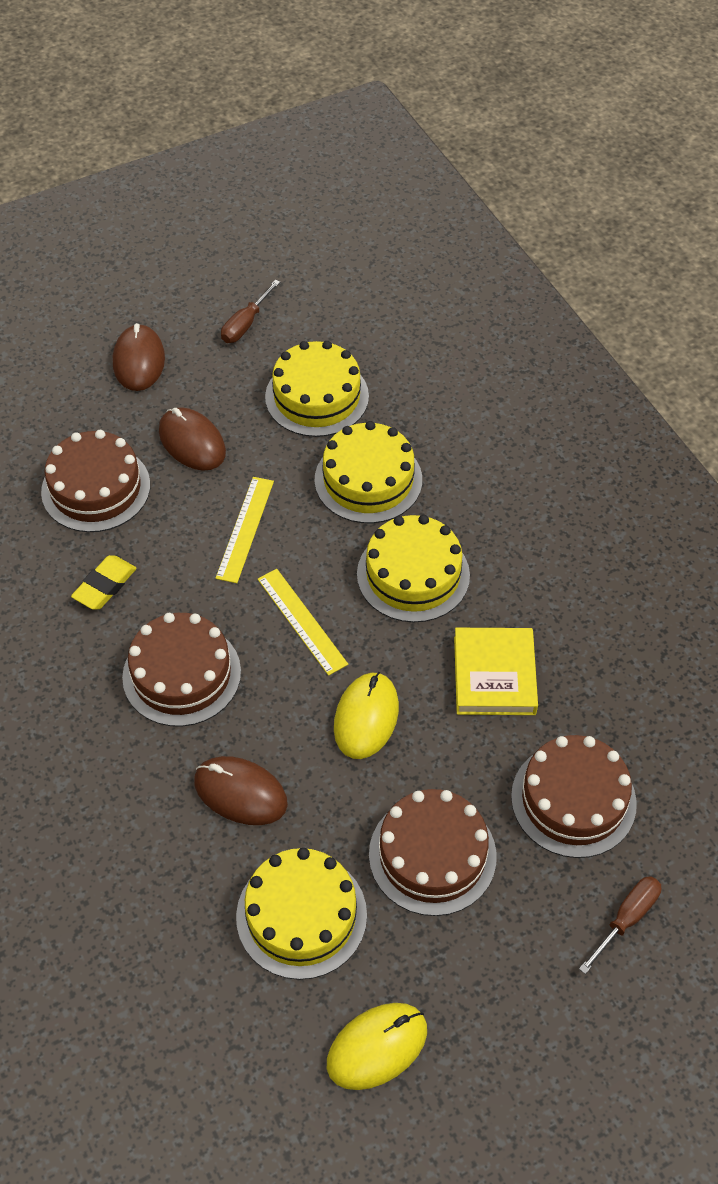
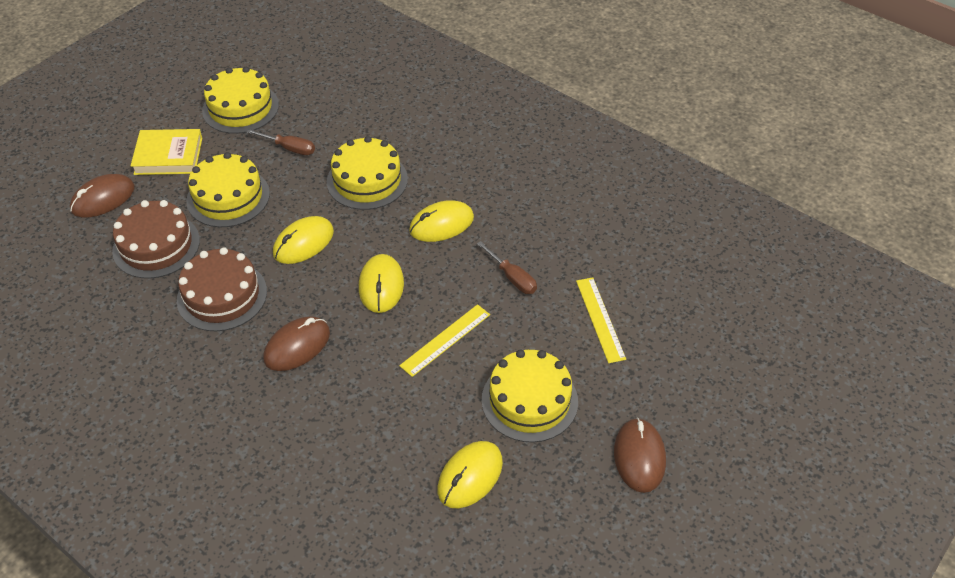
brown cake: 4 -> 2
yellow eraser: 1 -> 0
yellow mouse: 2 -> 4

